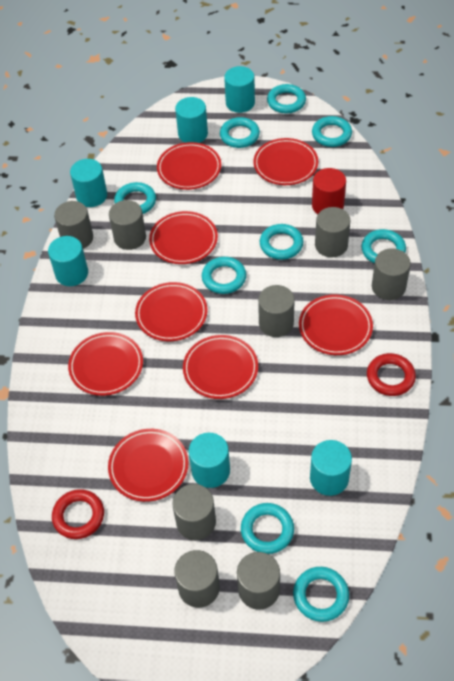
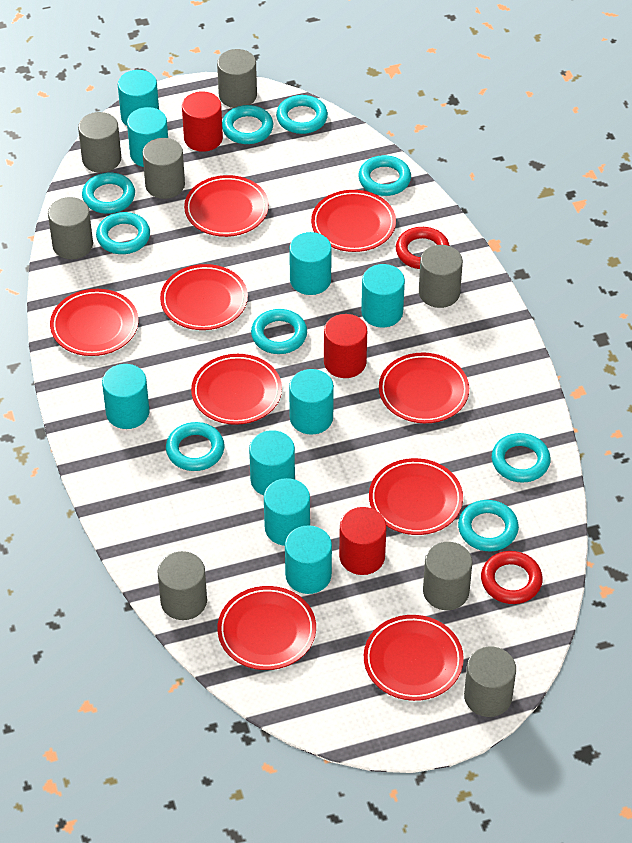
red cylinder: 1 -> 3
red plate: 8 -> 9
turquoise cylinder: 6 -> 9

